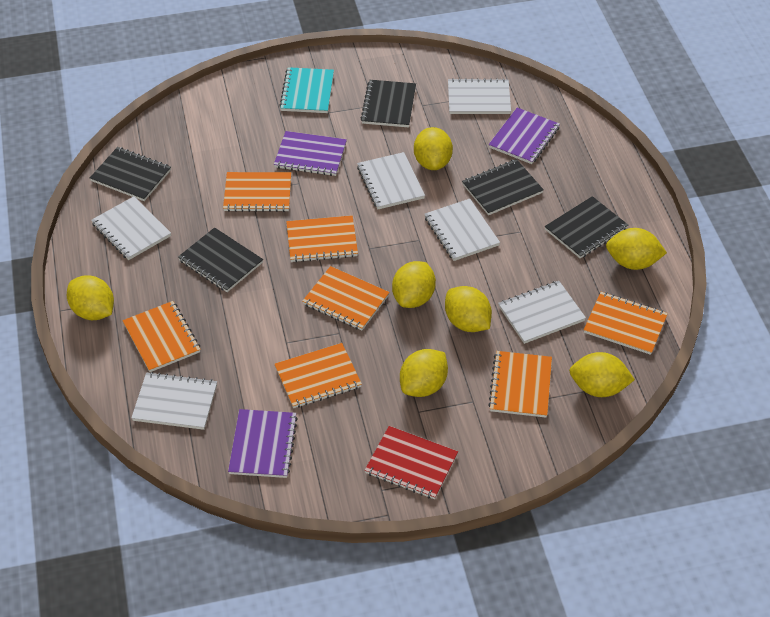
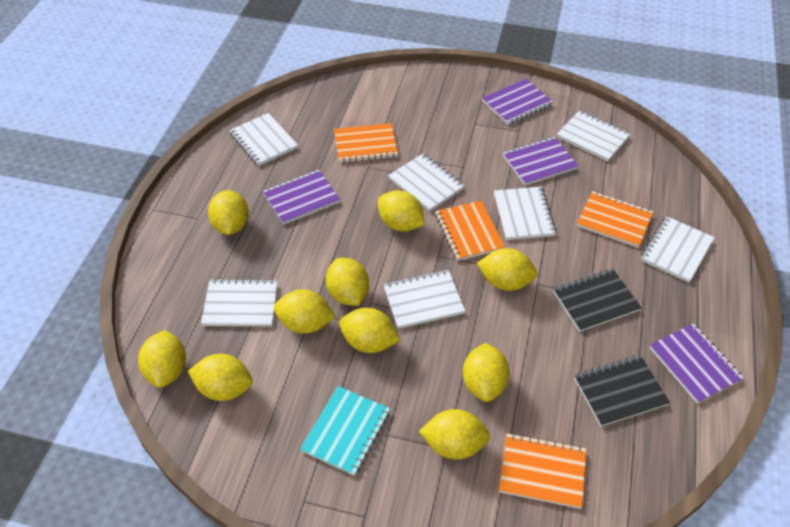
black notebook: 5 -> 2
orange notebook: 7 -> 4
purple notebook: 3 -> 4
red notebook: 1 -> 0
white notebook: 6 -> 7
yellow lemon: 7 -> 10

